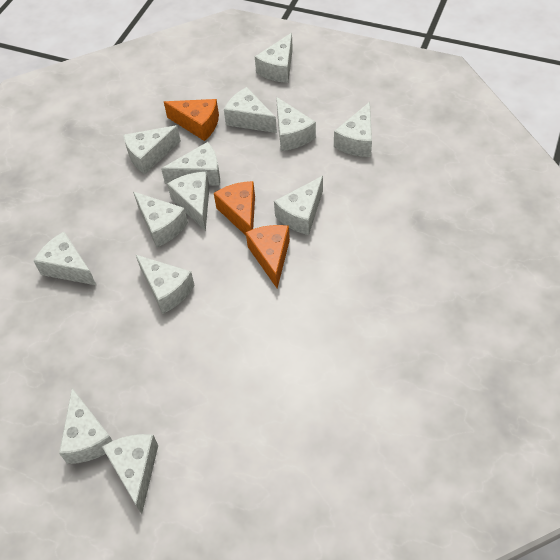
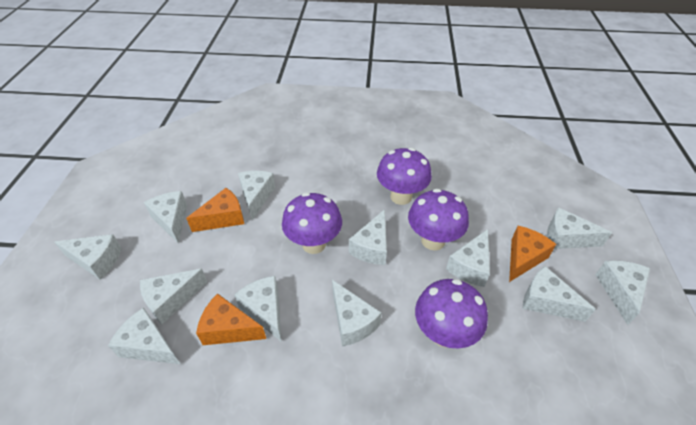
purple mushroom: 0 -> 4
white cheese: 13 -> 12

